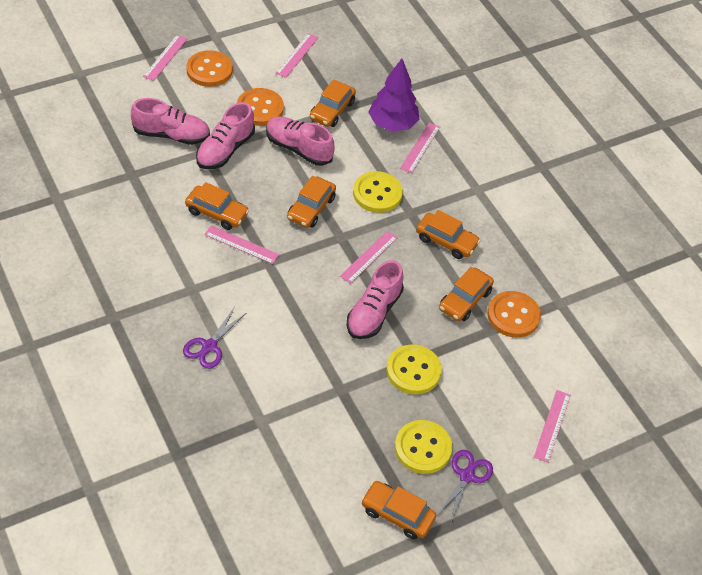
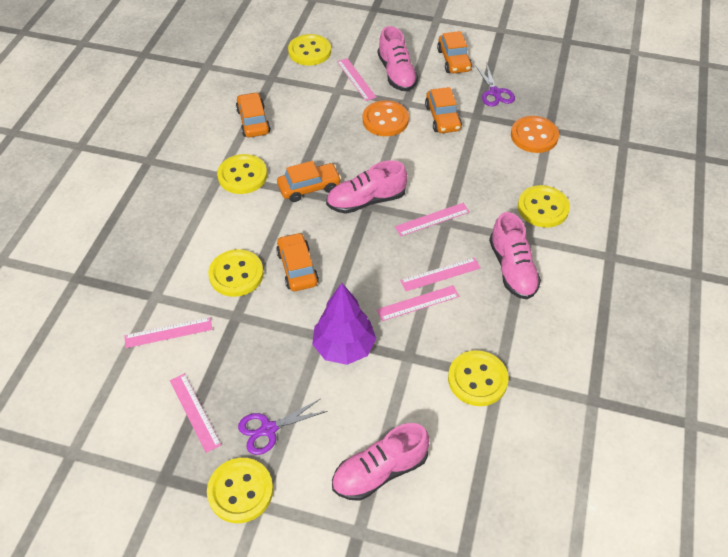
orange button: 3 -> 2
orange car: 6 -> 5
yellow button: 3 -> 6

